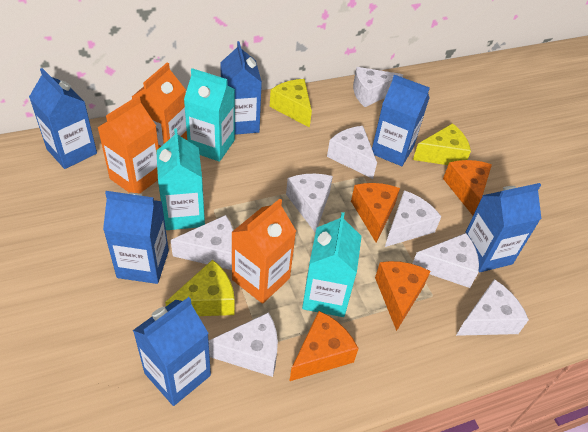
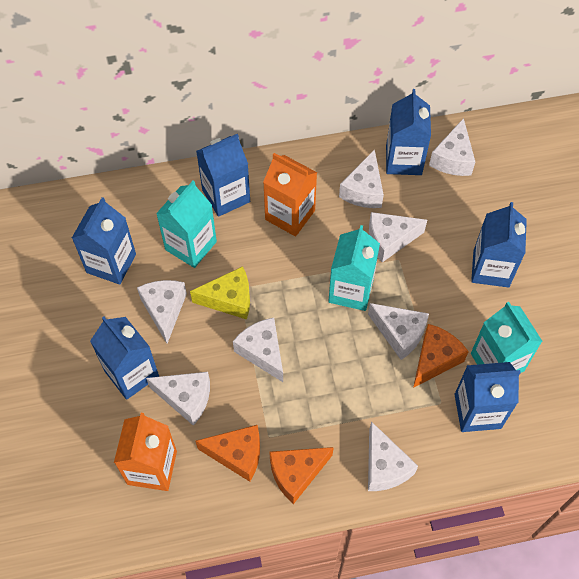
orange carton: 3 -> 2
orange cheese: 4 -> 3
yellow cheese: 3 -> 1

